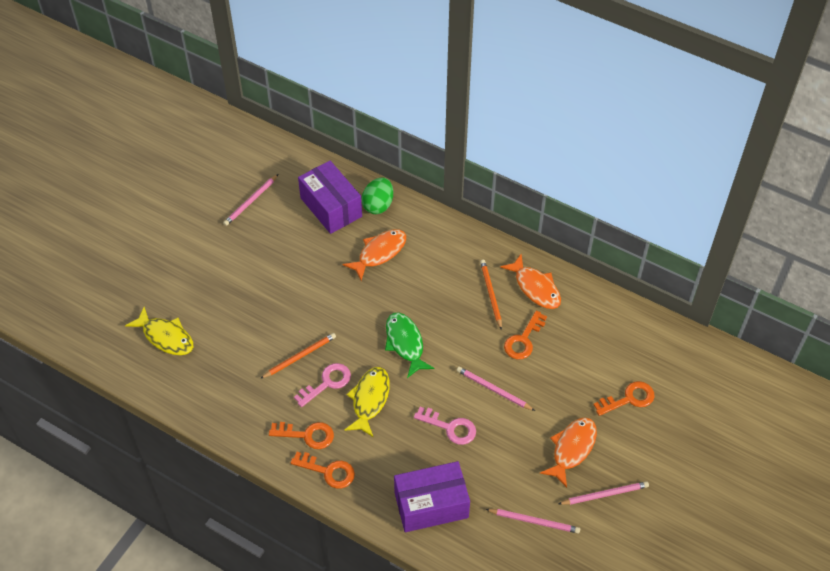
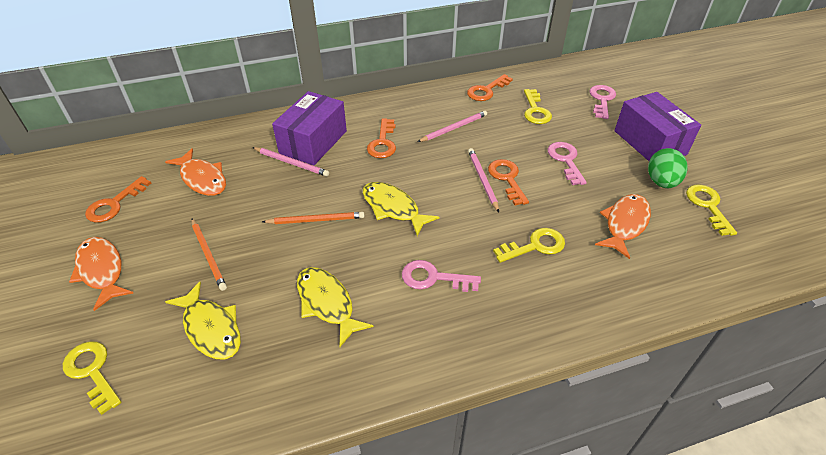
green fish: 1 -> 0
pink key: 2 -> 3
pink pencil: 4 -> 3
yellow fish: 2 -> 3
yellow key: 0 -> 4

